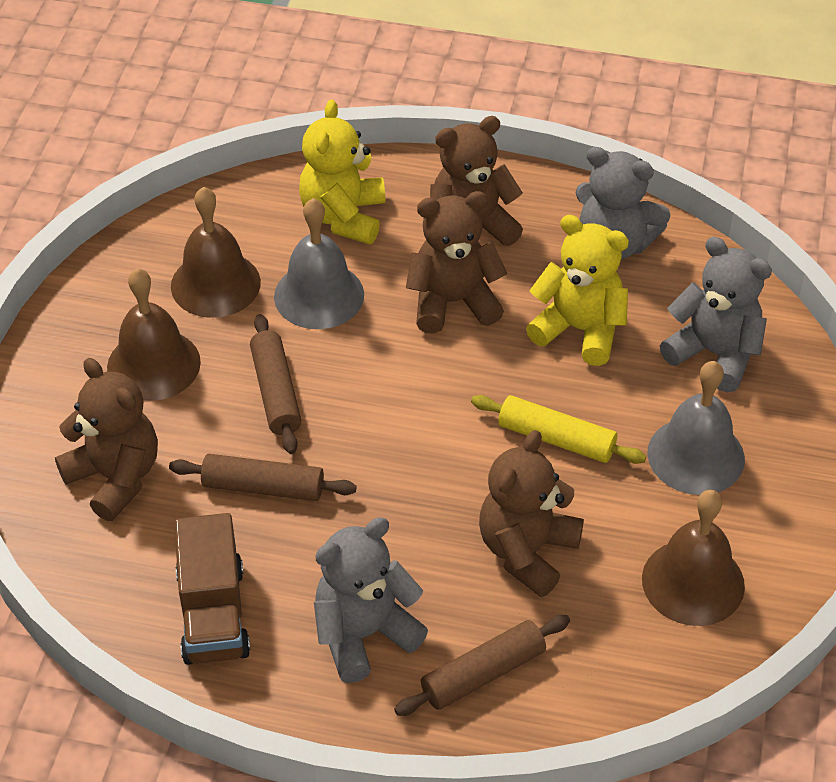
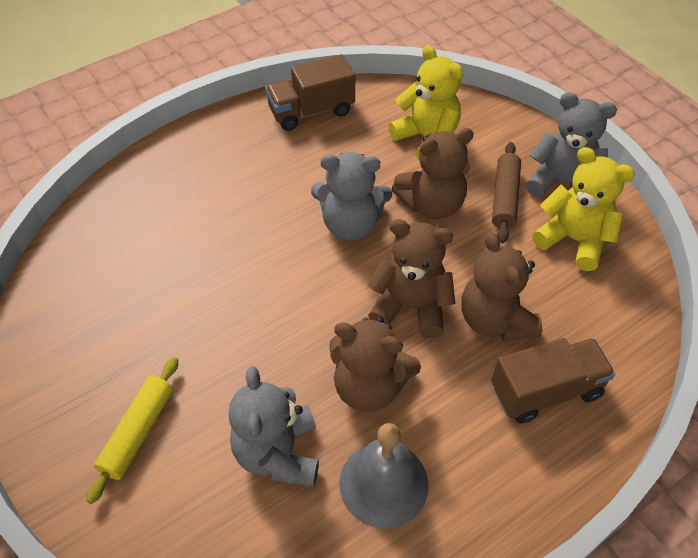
brown bell: 3 -> 0
brown rolling pin: 3 -> 1
brown truck: 1 -> 2
grey bell: 2 -> 1

